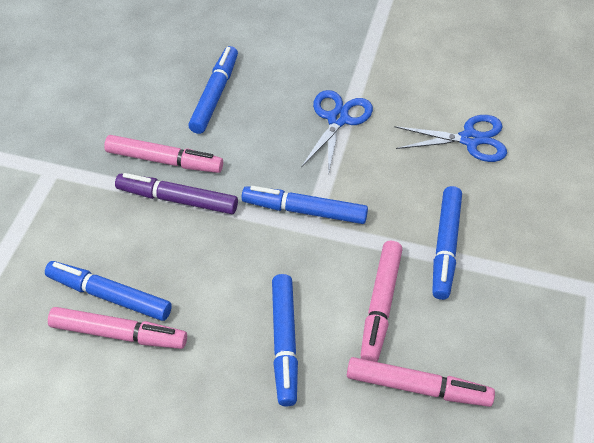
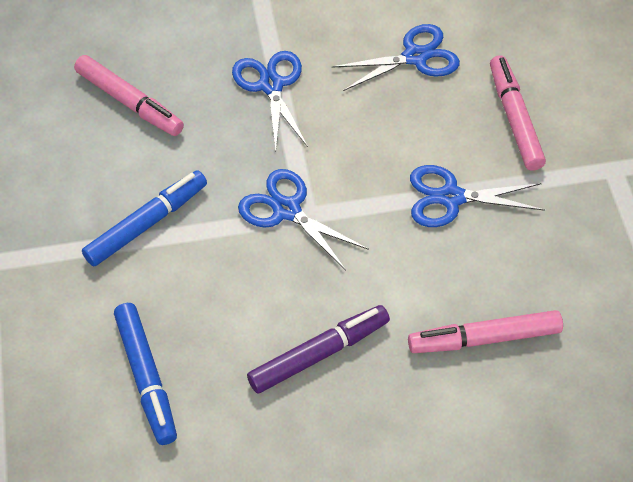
blue marker: 5 -> 2
blue scissors: 2 -> 4
pink marker: 4 -> 3

